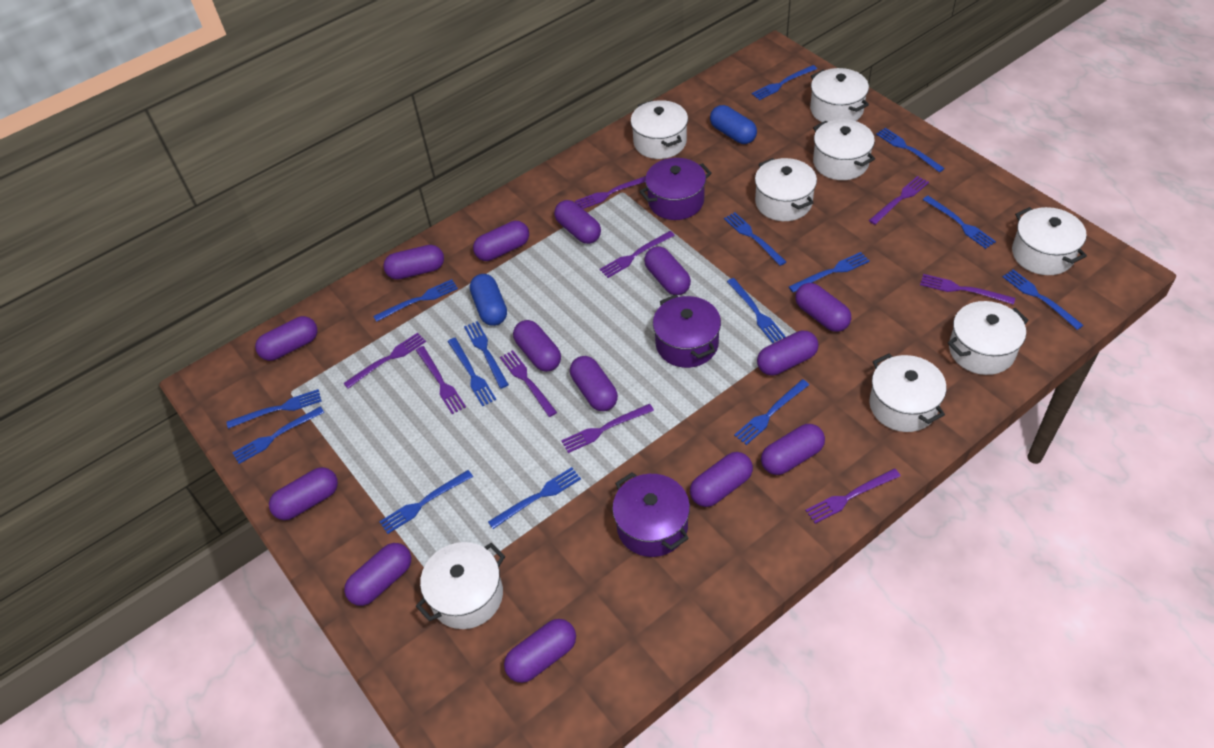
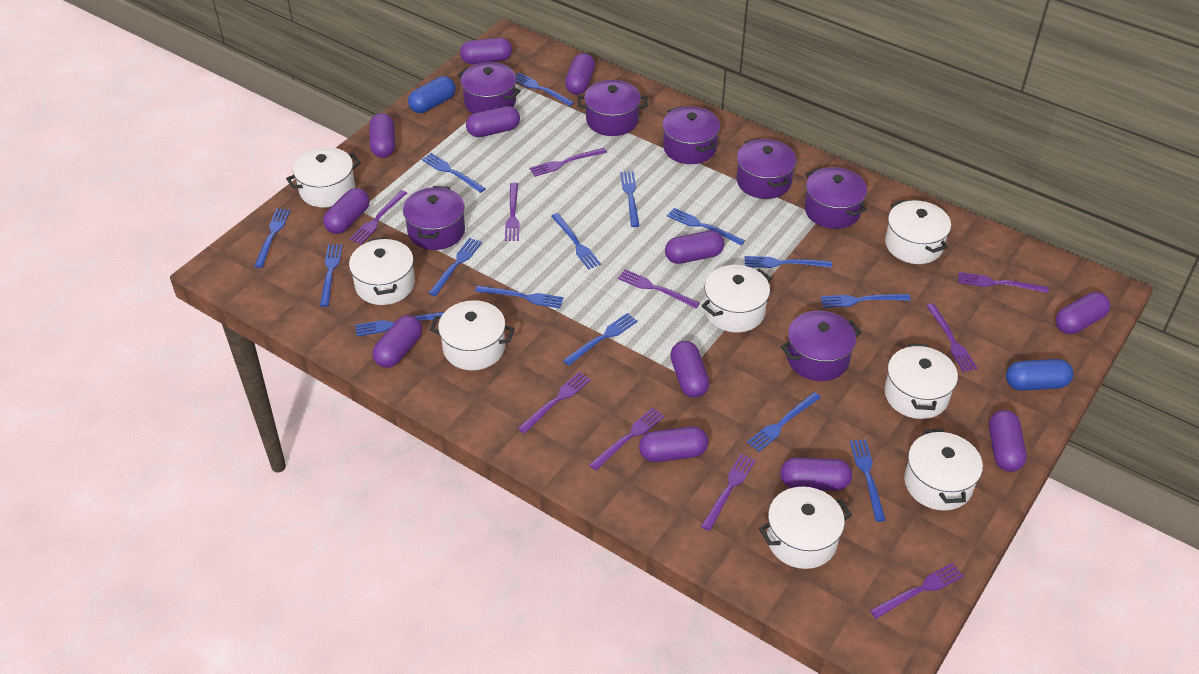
purple capsule: 14 -> 12
purple fork: 9 -> 10
purple pot: 3 -> 7

